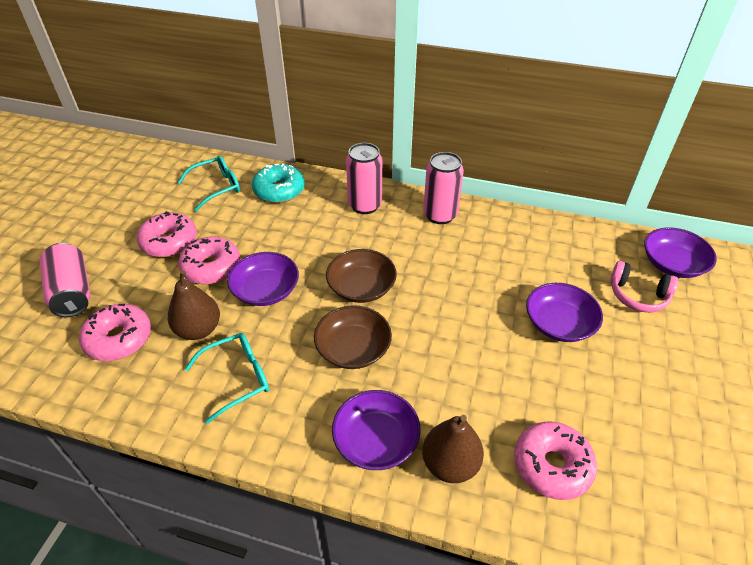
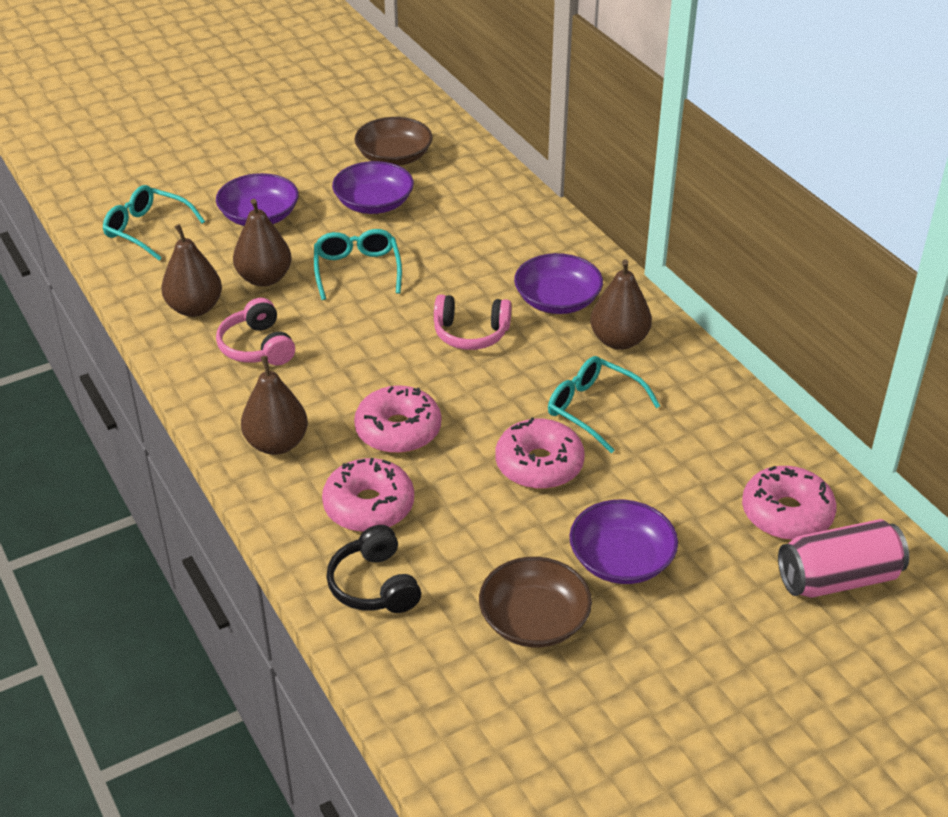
black headphones: 0 -> 1
brown pear: 2 -> 4
pink can: 3 -> 1
pink headphones: 1 -> 2
turquoise donut: 1 -> 0
turquoise glasses: 2 -> 3

